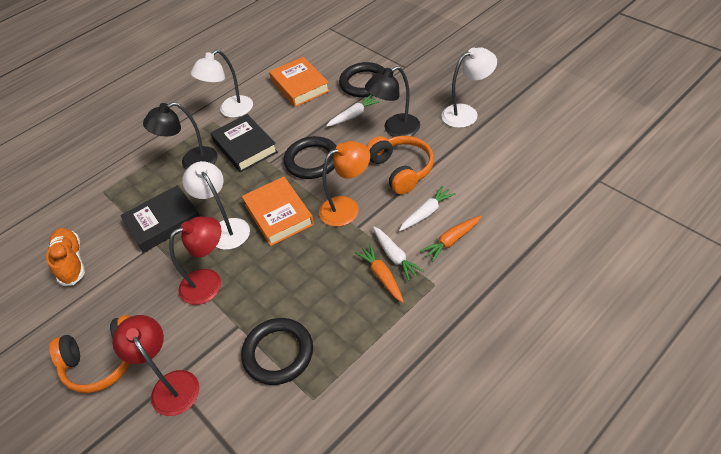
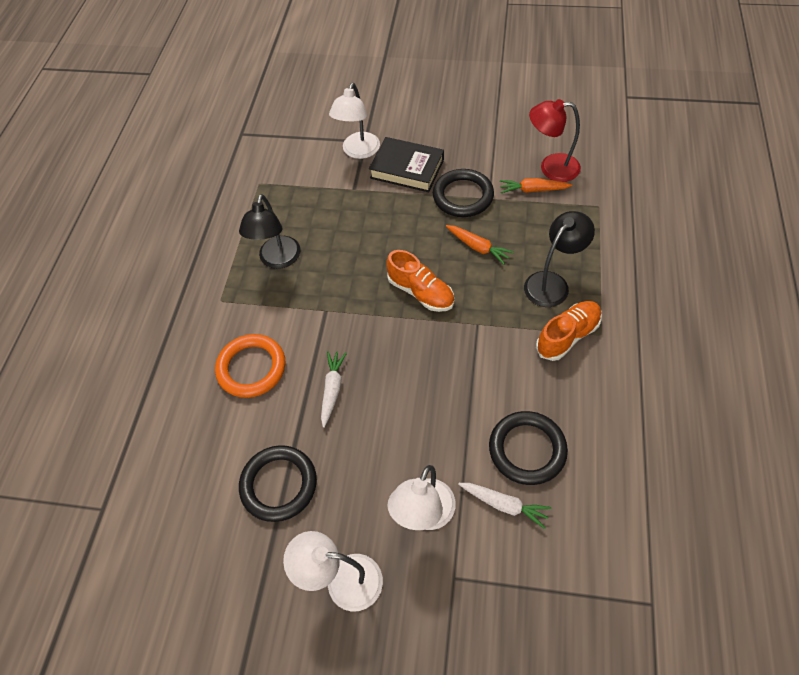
black book: 2 -> 1
orange book: 2 -> 0
orange headphones: 2 -> 0
orange lamp: 1 -> 0
orange ring: 0 -> 1
orange shoe: 1 -> 2
red lamp: 2 -> 1
white carrot: 3 -> 2

